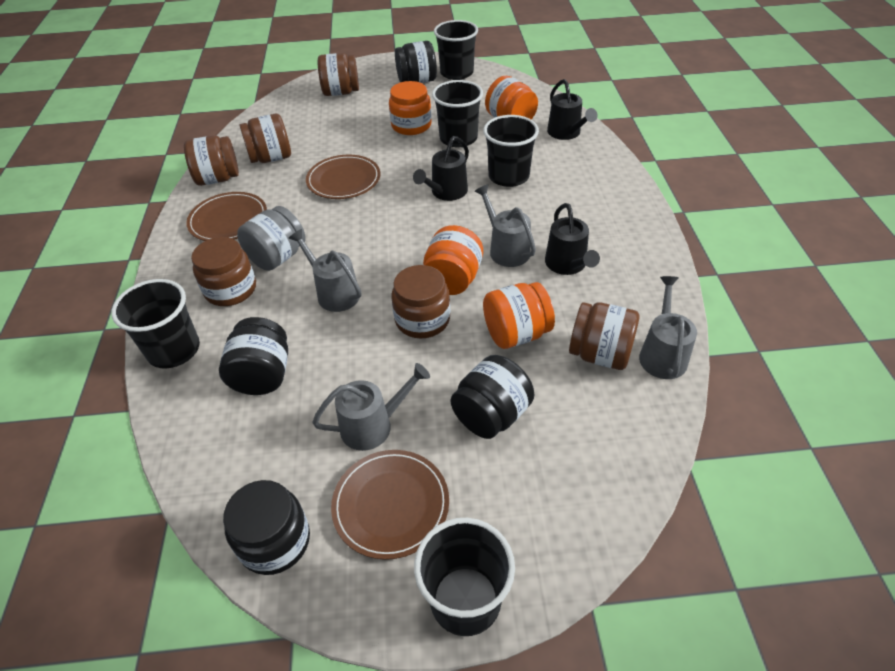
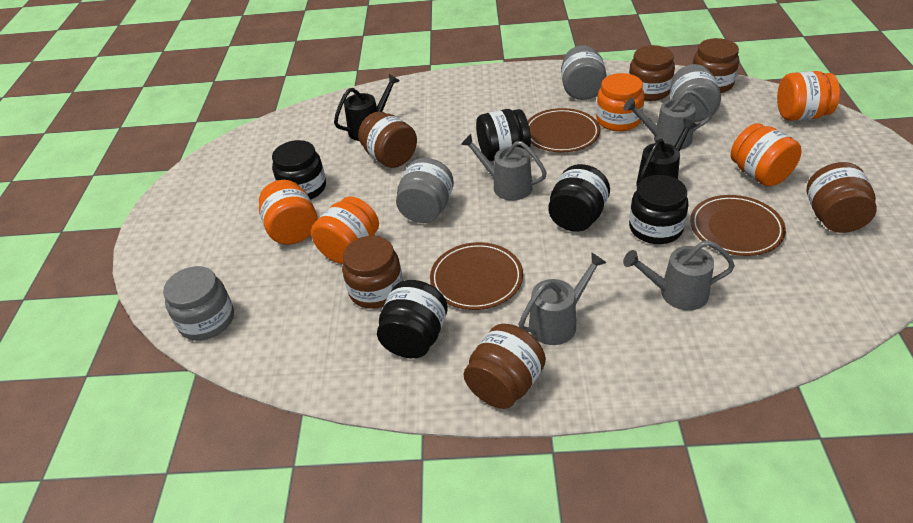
black cup: 5 -> 0
black jar: 4 -> 5
black watering can: 3 -> 2
grey jar: 1 -> 4
orange jar: 4 -> 5

